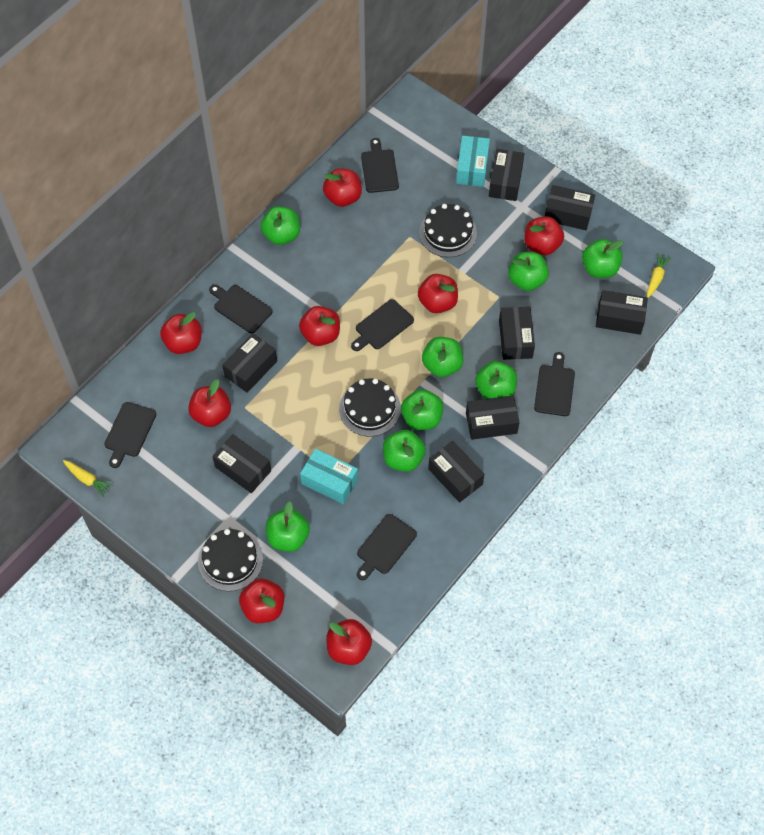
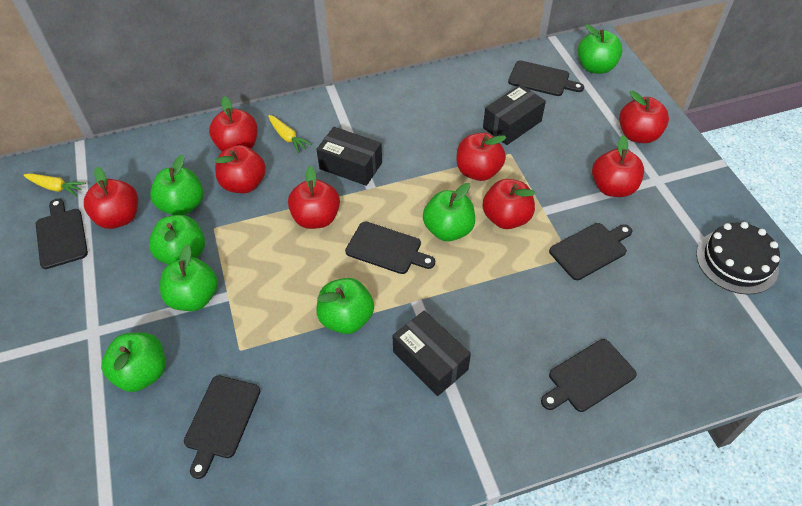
black box: 8 -> 3
black cake: 3 -> 1
green apple: 8 -> 7
turquoise box: 2 -> 0

